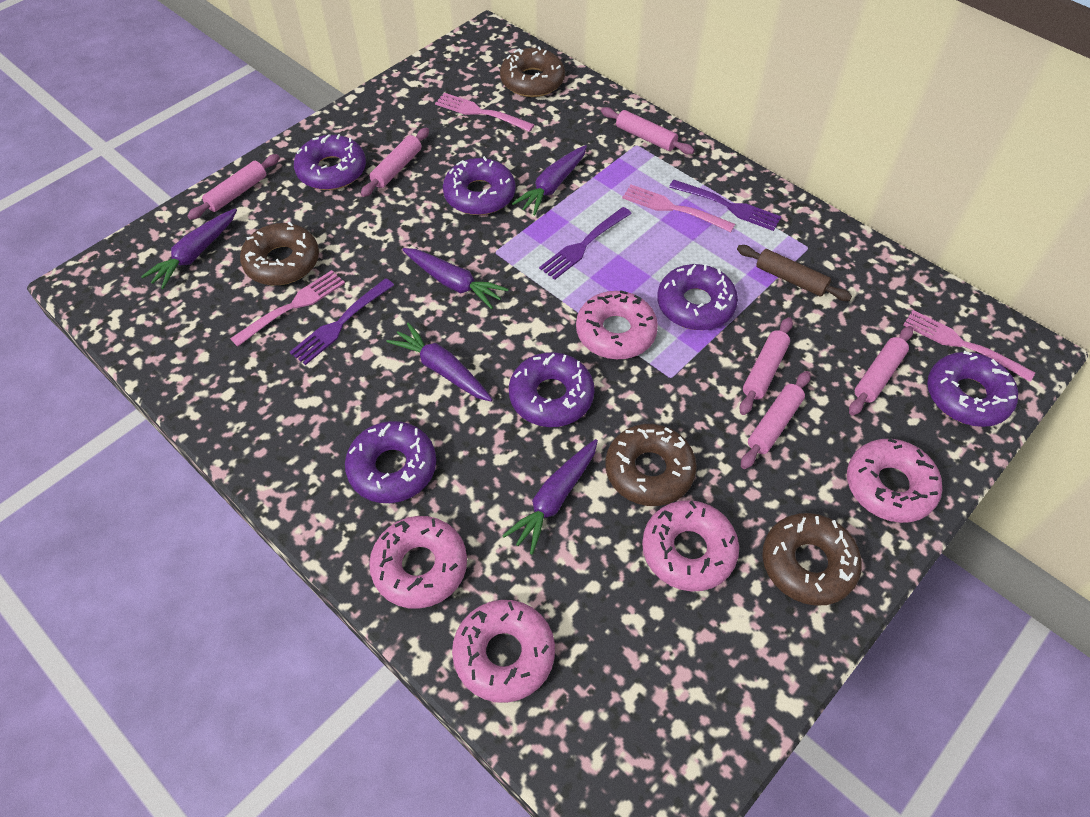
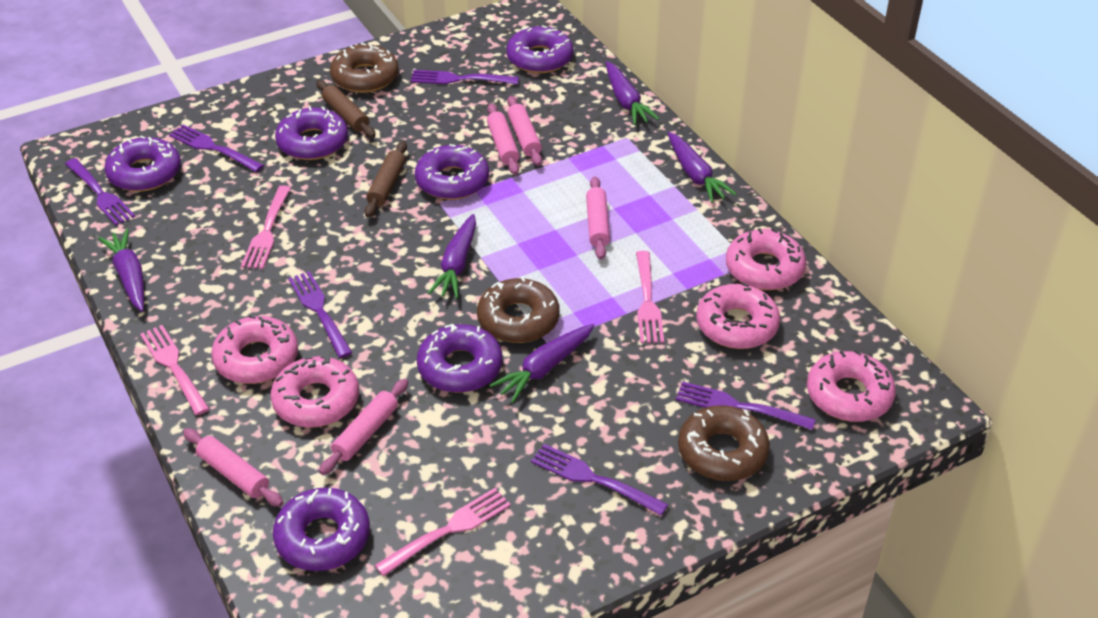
brown donut: 4 -> 3
brown rolling pin: 1 -> 2
pink rolling pin: 6 -> 5
purple fork: 3 -> 6

